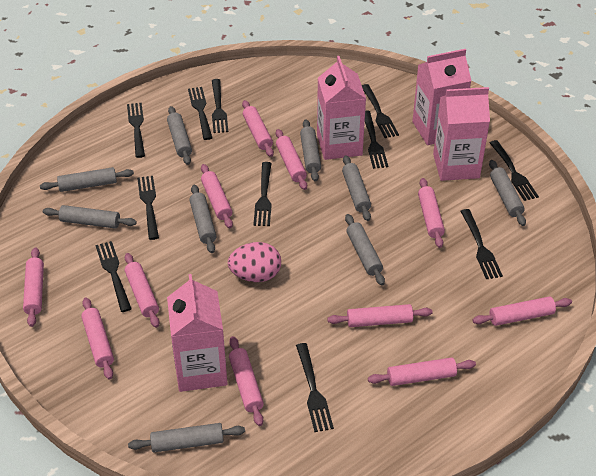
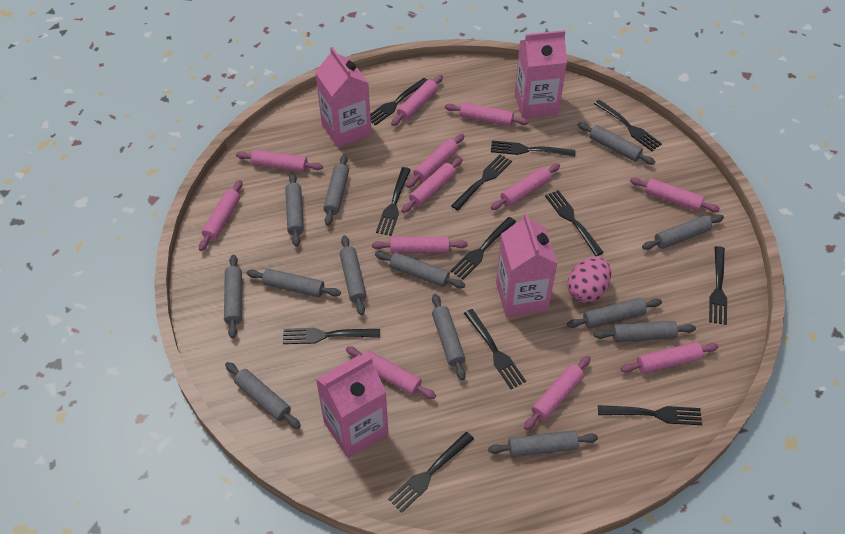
black fork: 11 -> 12
grey rolling pin: 9 -> 13
pink rolling pin: 11 -> 12

